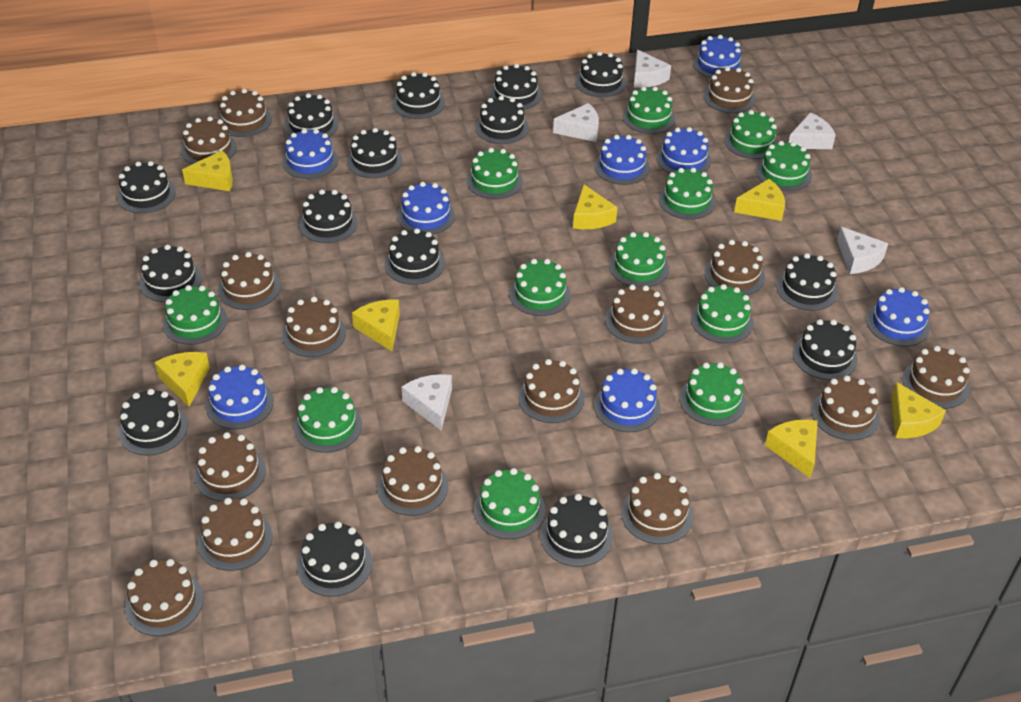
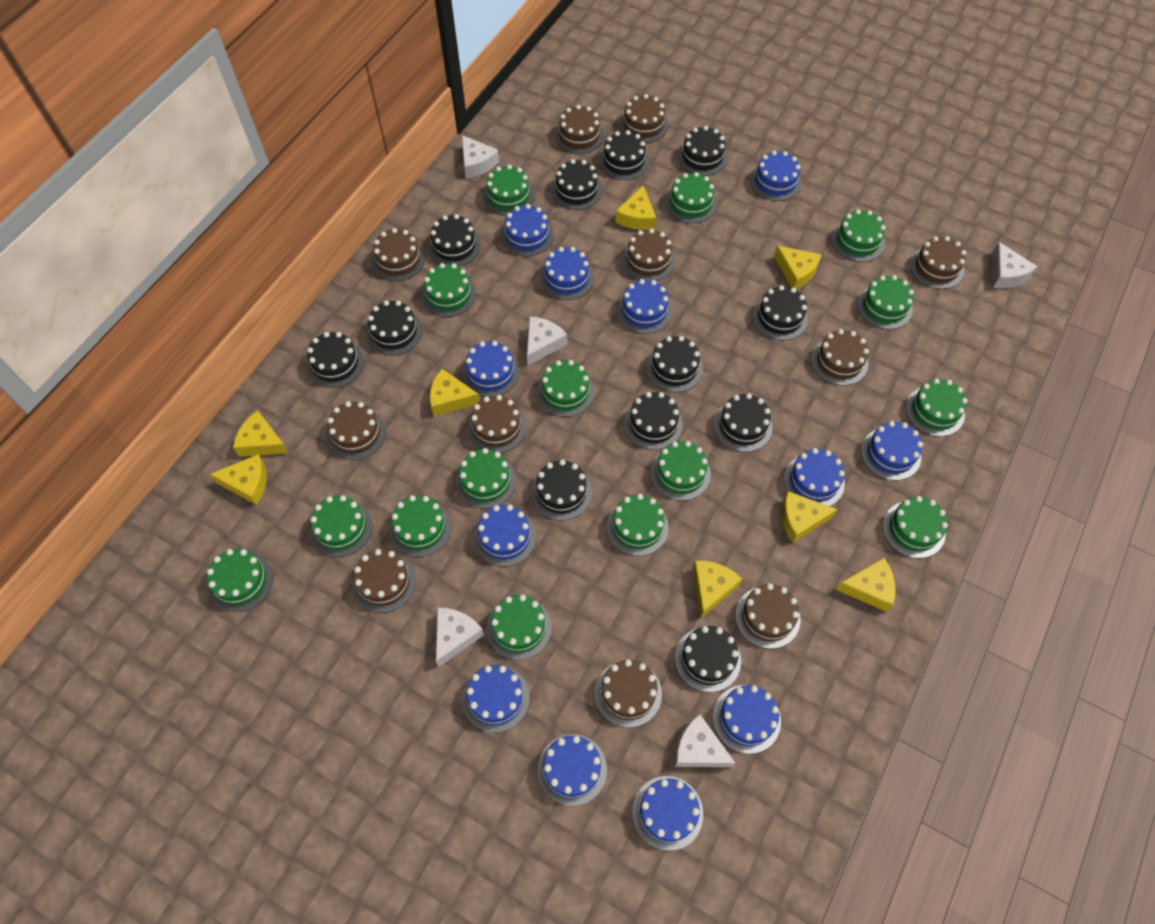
black cake: 15 -> 12
blue cake: 8 -> 12
brown cake: 15 -> 11
green cake: 12 -> 15
yellow cheese: 7 -> 8

